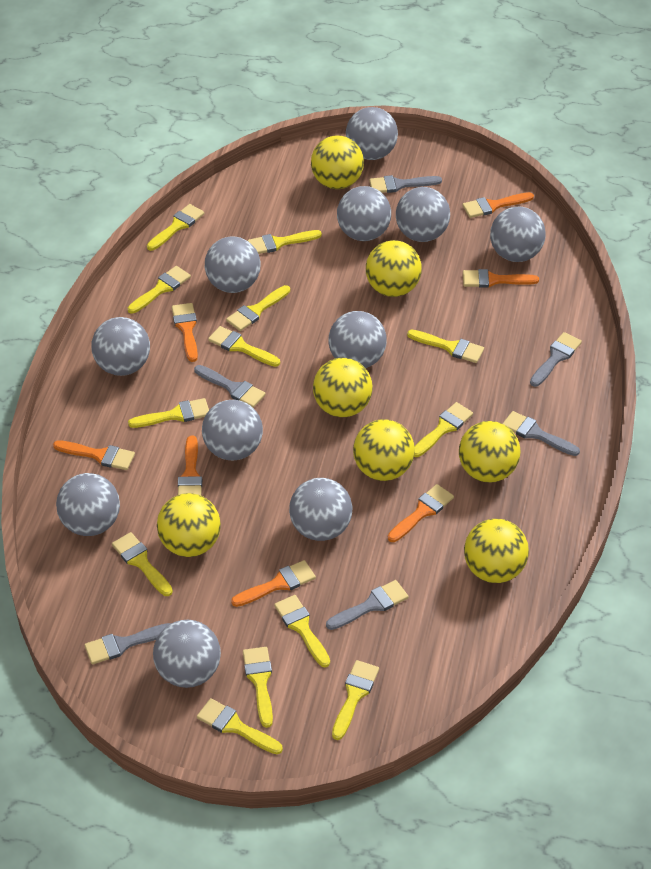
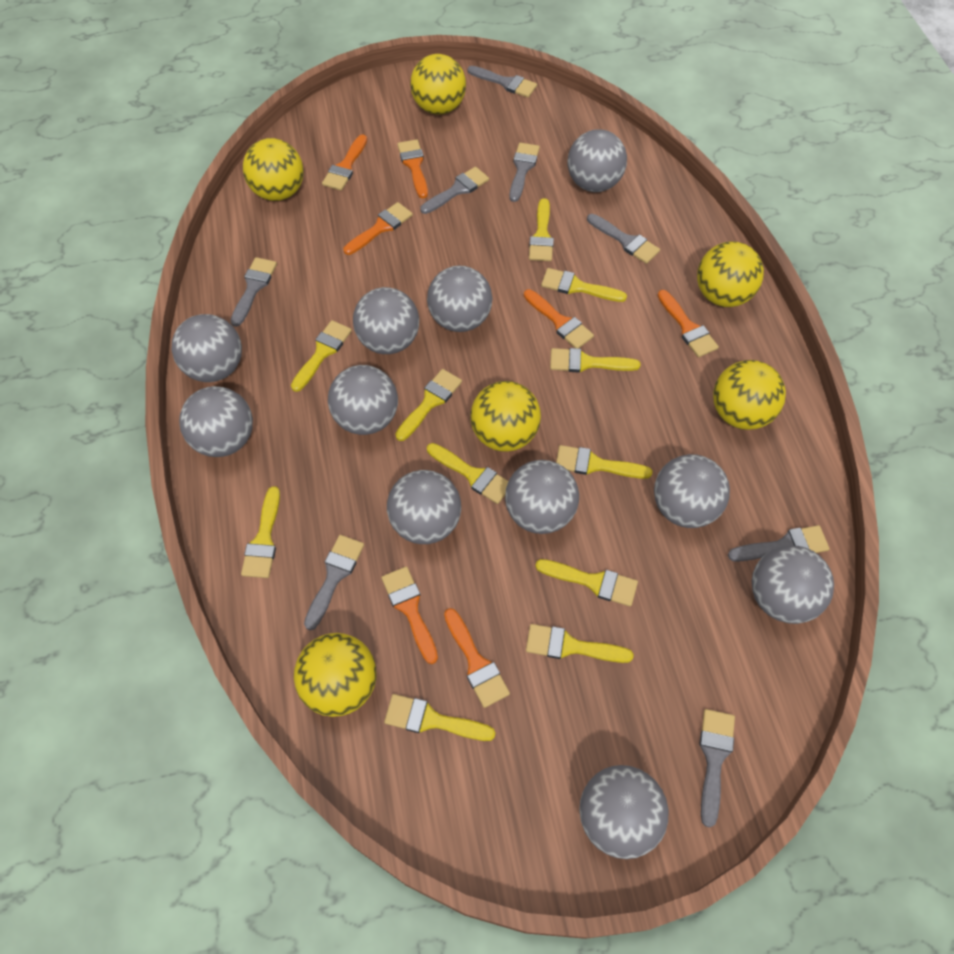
grey brush: 6 -> 8
yellow ball: 7 -> 6
yellow brush: 13 -> 11

